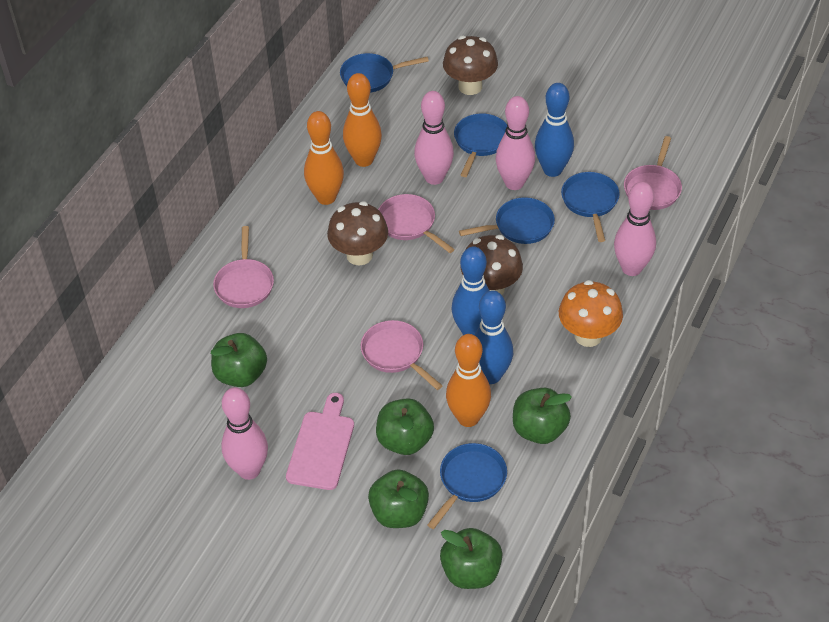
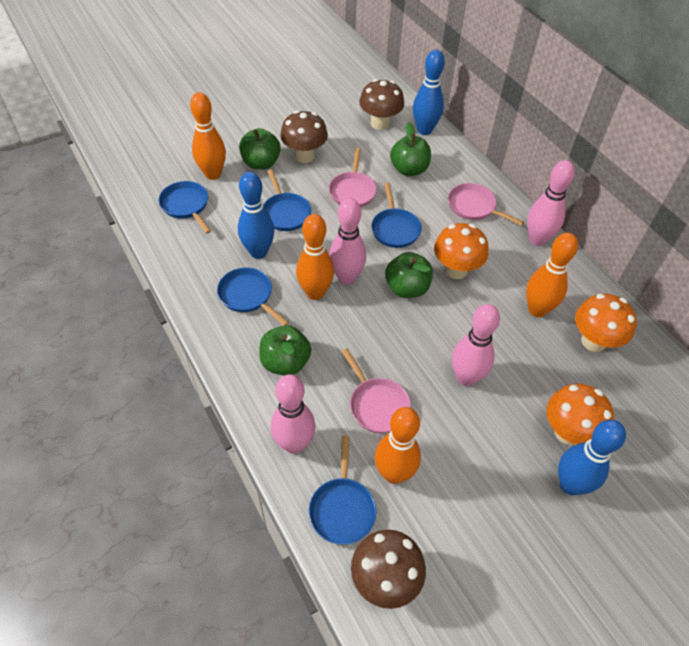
green apple: 5 -> 4
orange bowling pin: 3 -> 4
orange mushroom: 1 -> 3
pink cutting board: 1 -> 0
pink pan: 4 -> 3

